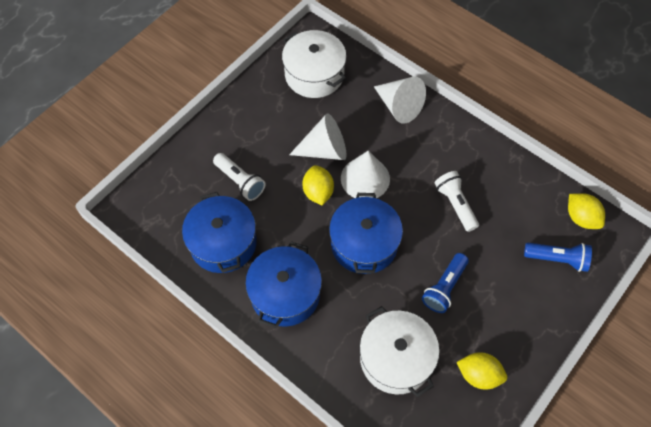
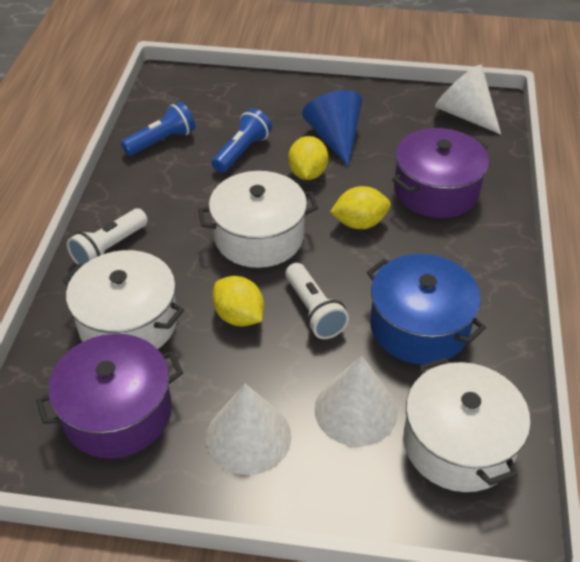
blue cone: 0 -> 1
blue pot: 3 -> 1
purple pot: 0 -> 2
white pot: 2 -> 3

